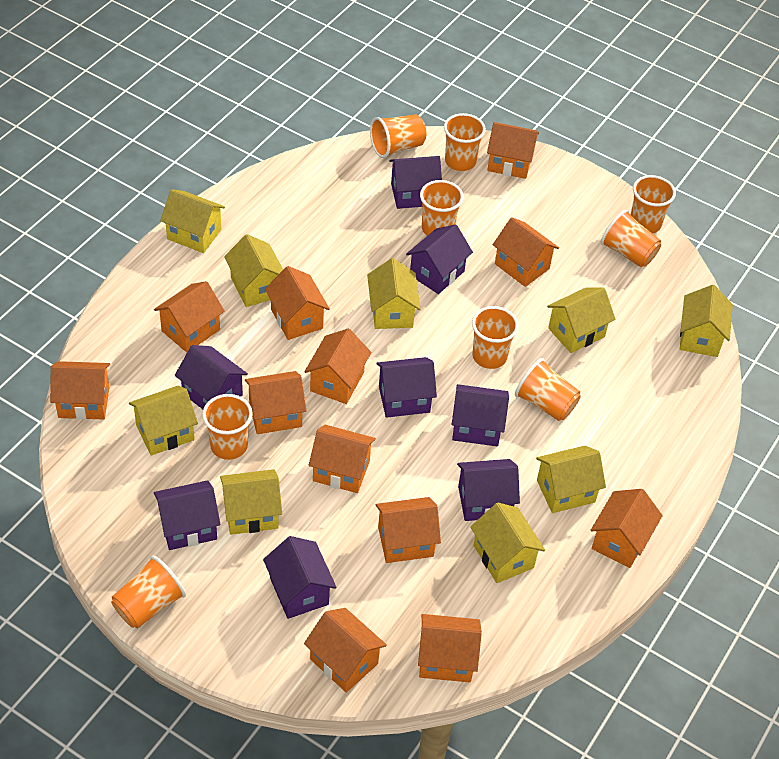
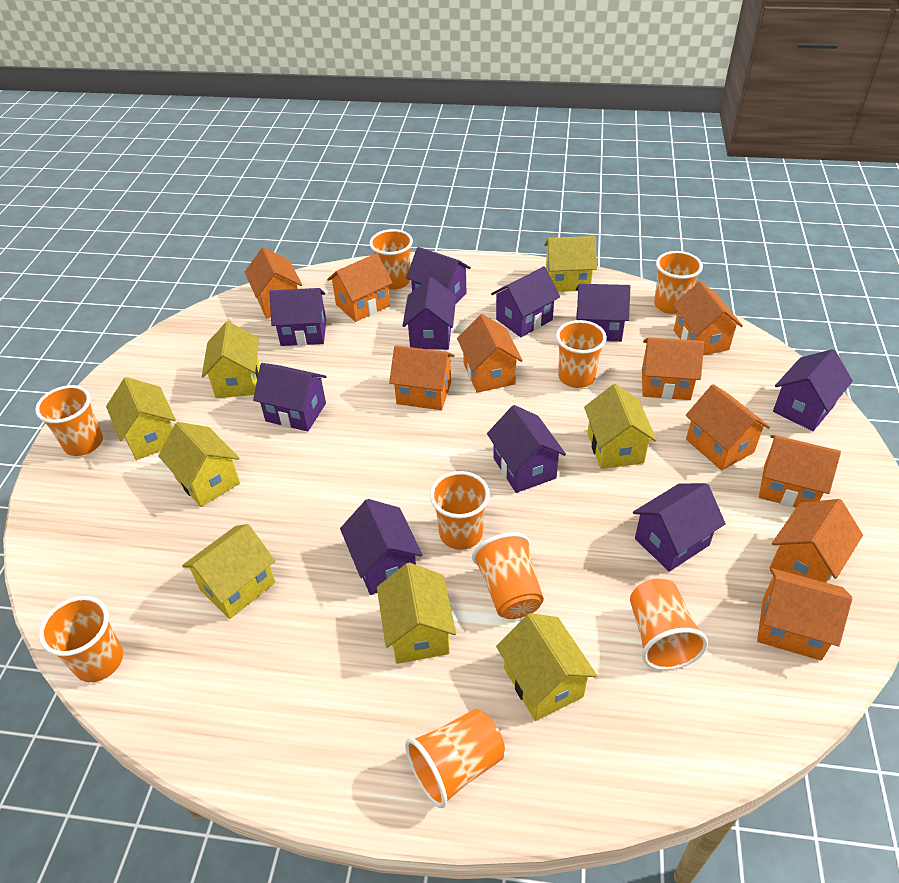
orange house: 12 -> 10
purple house: 8 -> 10
yellow house: 9 -> 8

